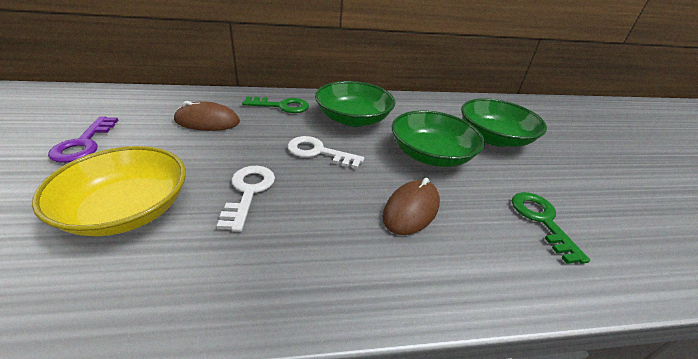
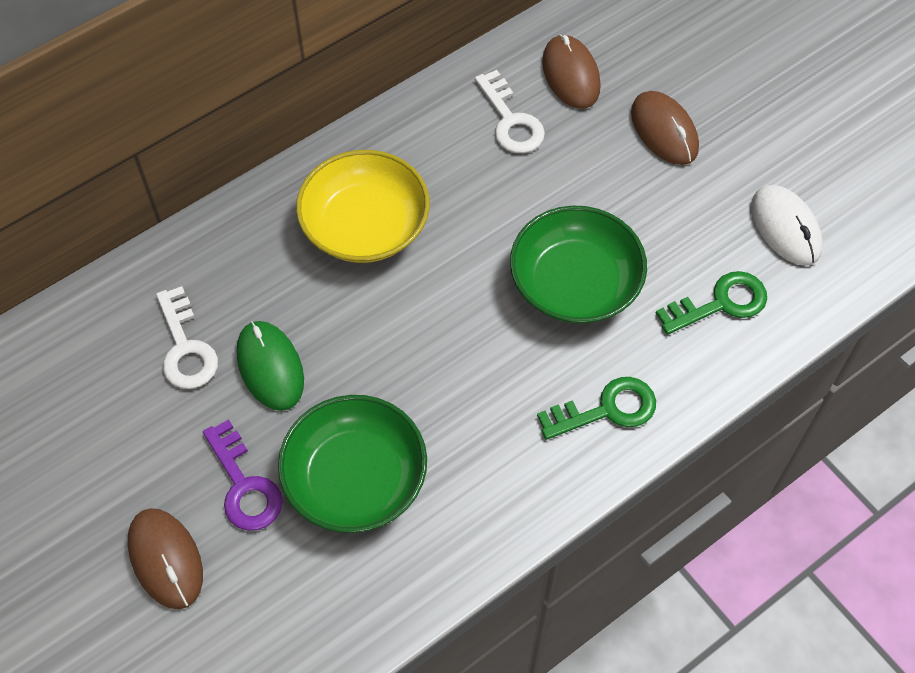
brown mouse: 2 -> 3
green bowl: 3 -> 2
green mouse: 0 -> 1
white mouse: 0 -> 1

